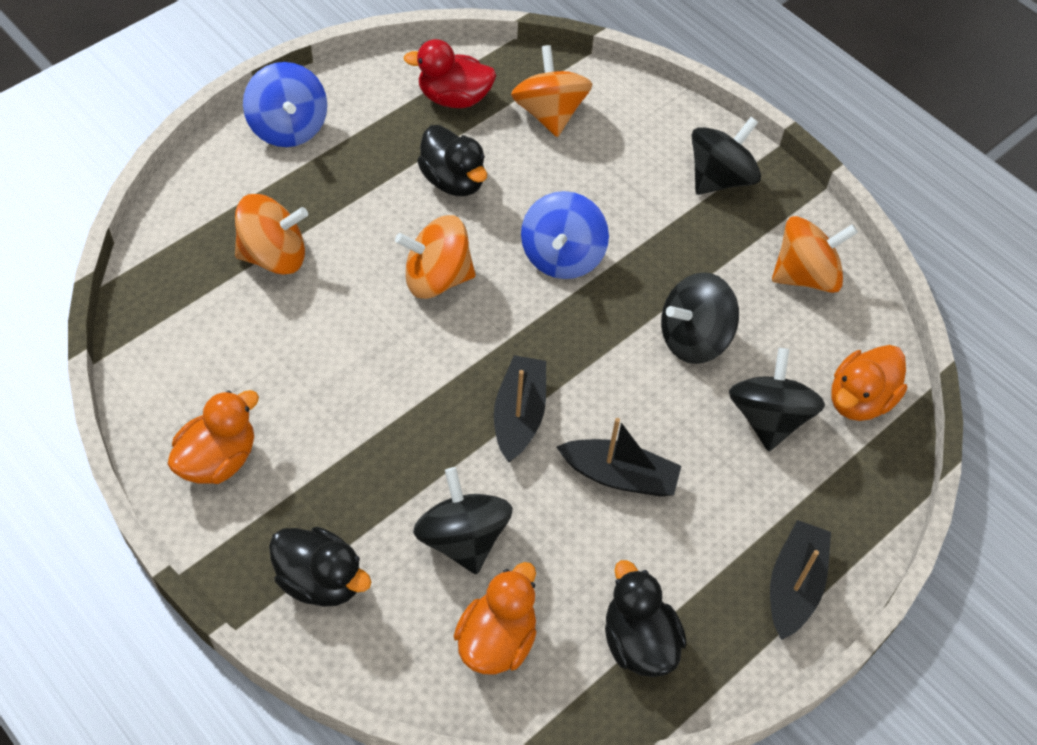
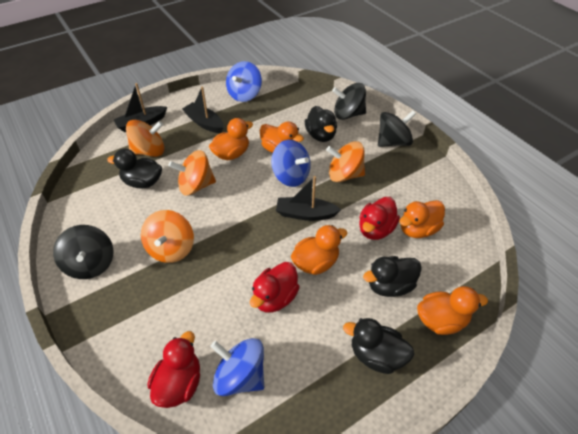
black duck: 3 -> 4
black spinning top: 4 -> 3
blue spinning top: 2 -> 3
orange duck: 3 -> 5
red duck: 1 -> 3

